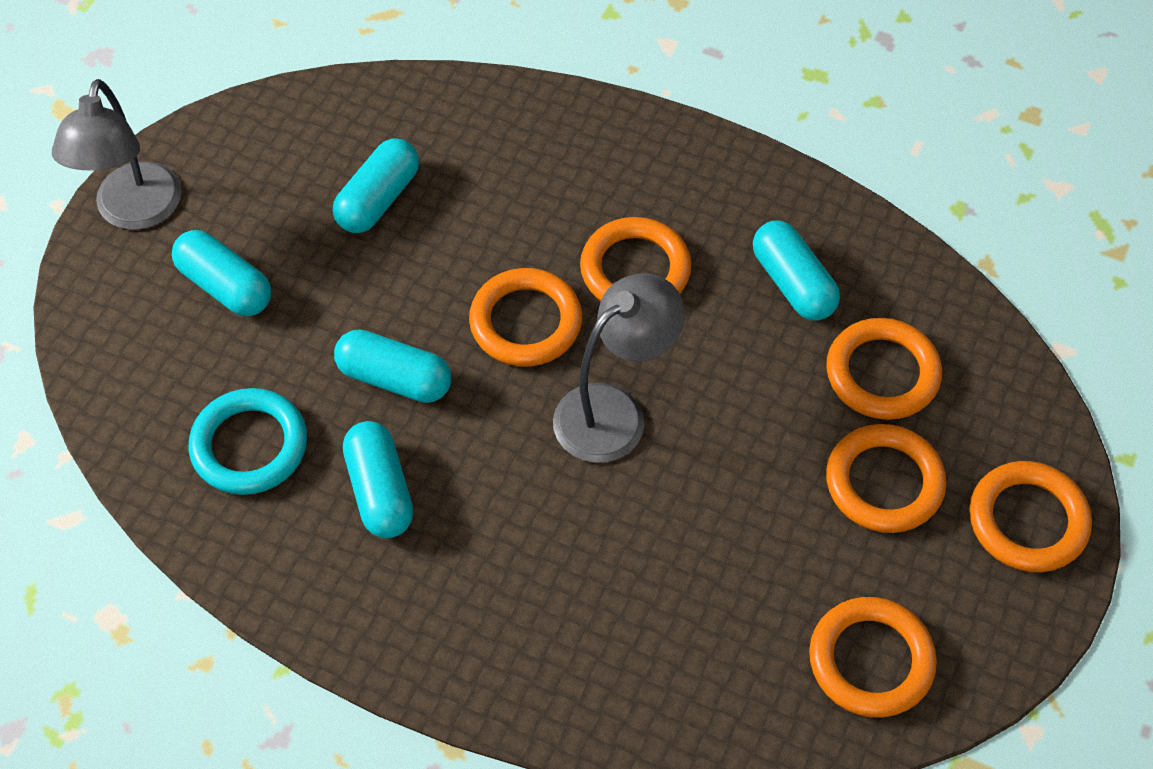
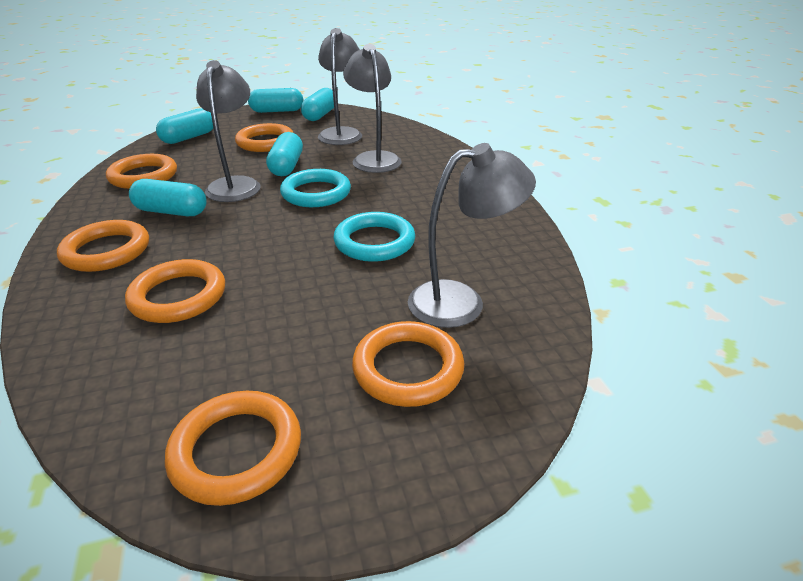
grey lamp: 2 -> 4
turquoise ring: 1 -> 2

